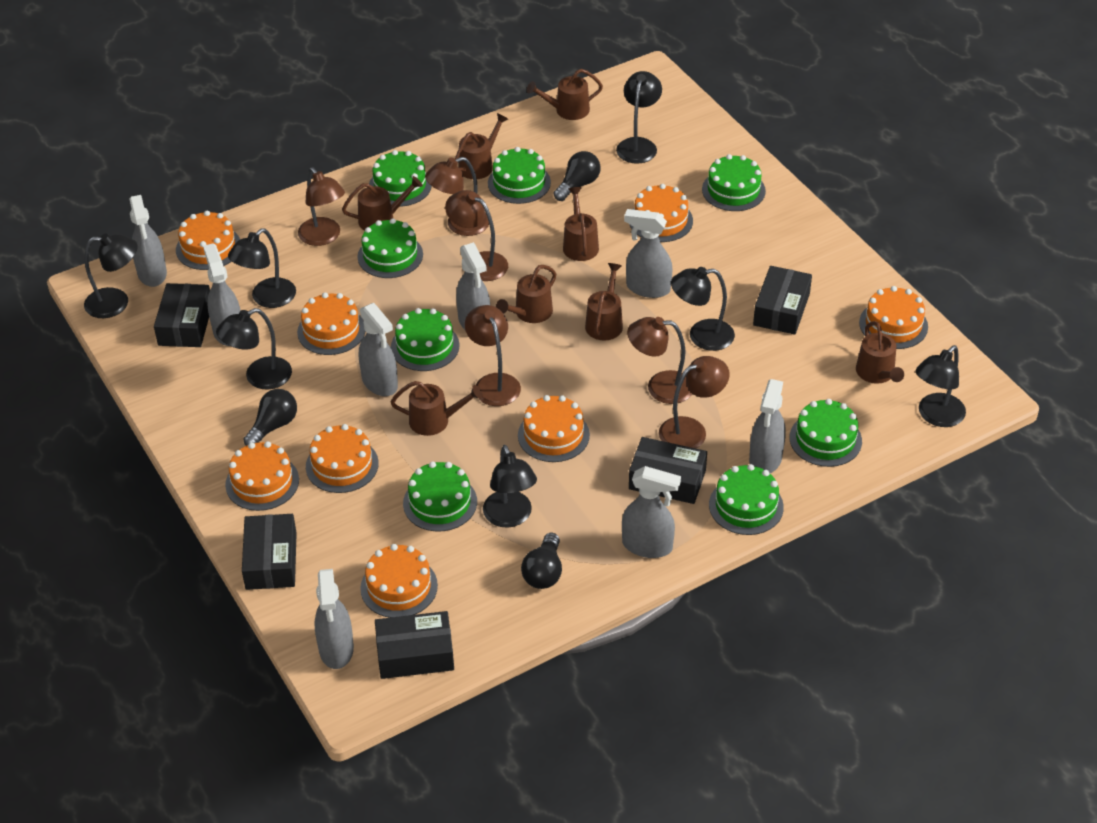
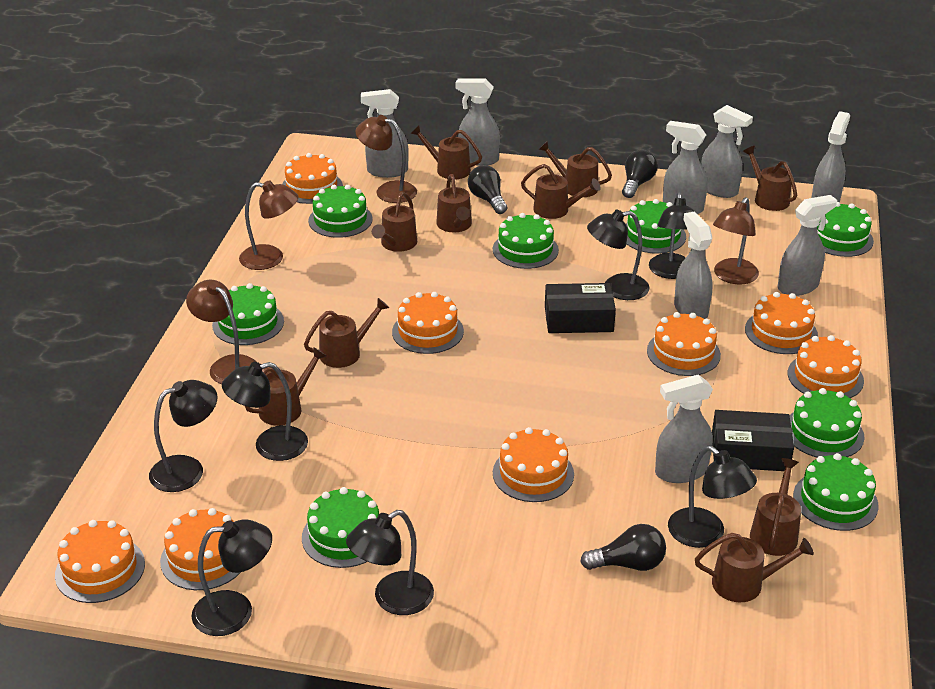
black box: 5 -> 2
brown lamp: 6 -> 4
brown watering can: 8 -> 10

